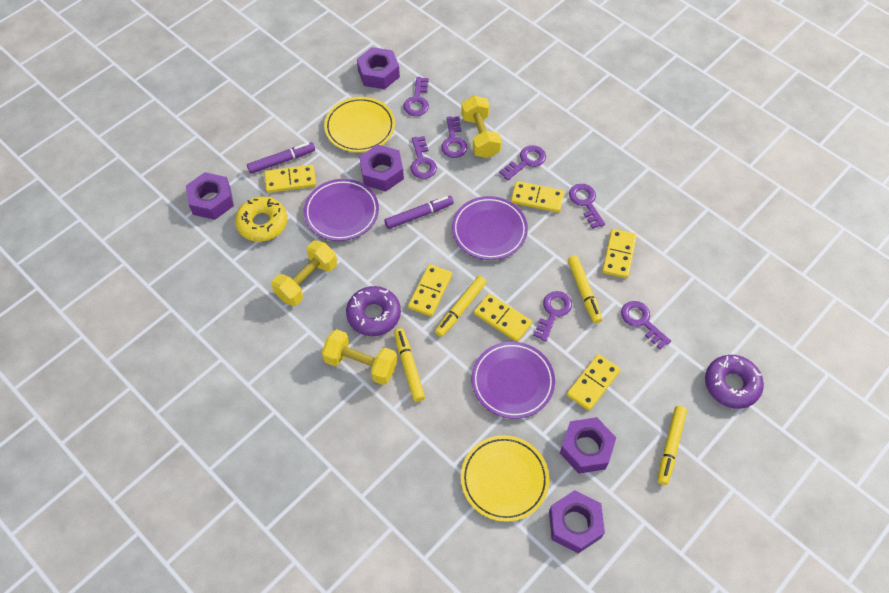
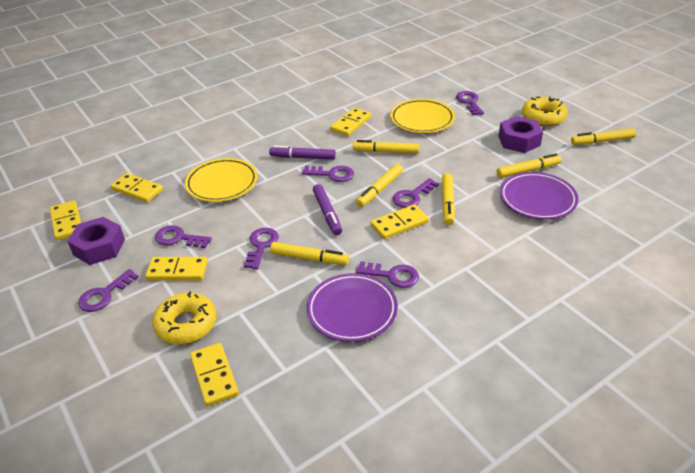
purple donut: 2 -> 0
purple nut: 5 -> 2
purple plate: 3 -> 2
yellow donut: 1 -> 2
yellow dumbbell: 3 -> 0
yellow marker: 4 -> 6

